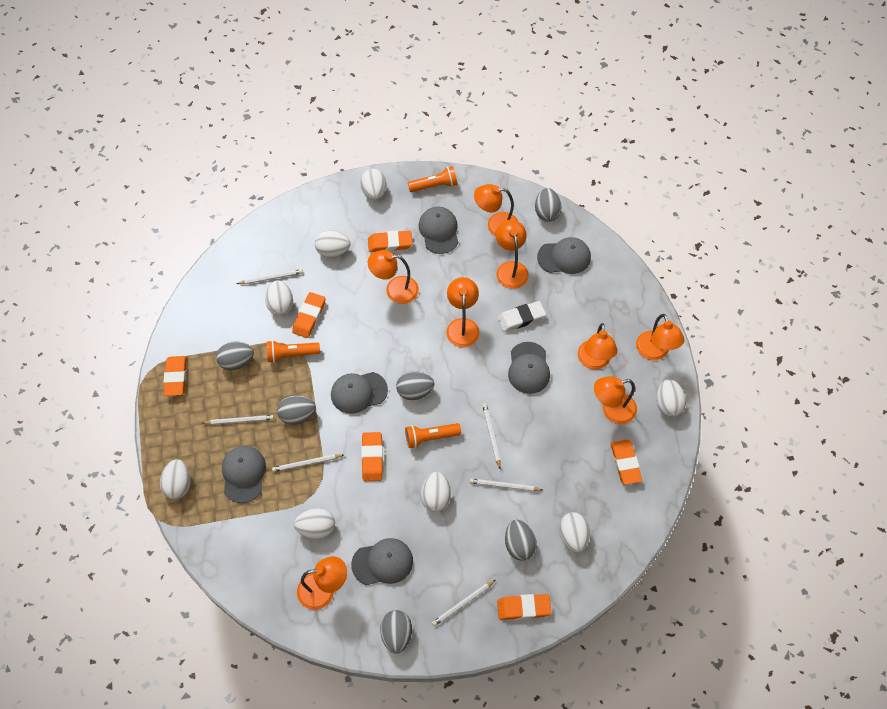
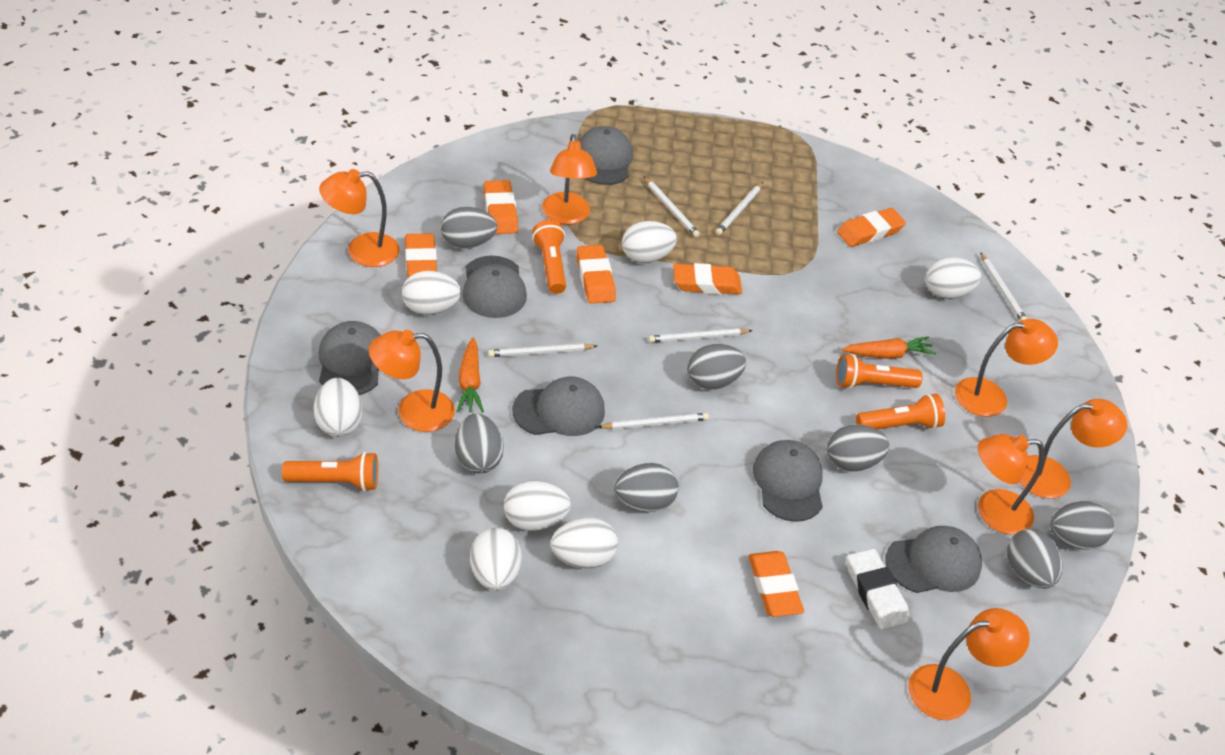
grey egg: 6 -> 7
orange carrot: 0 -> 2
orange flashlight: 3 -> 4
orange lamp: 8 -> 7
white egg: 8 -> 7

